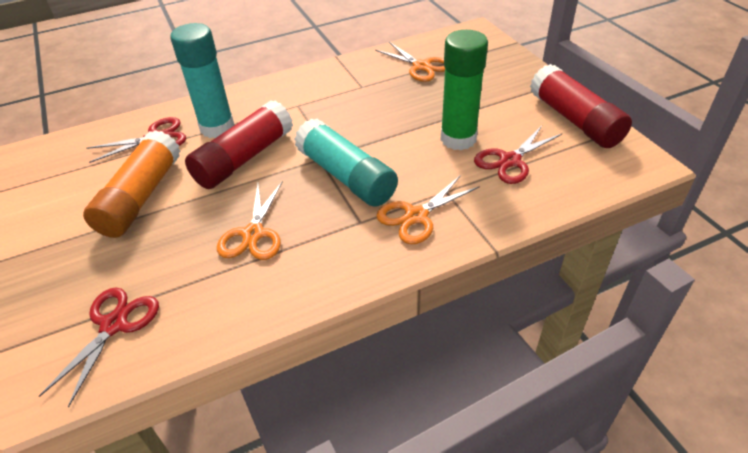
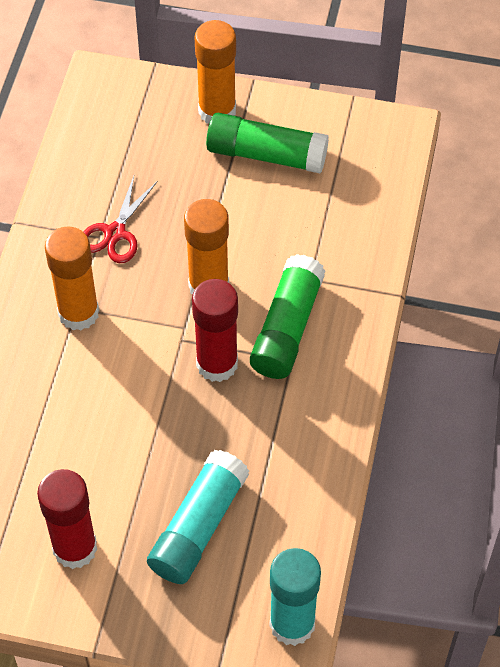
green glue stick: 1 -> 2
orange glue stick: 1 -> 3
orange scissors: 3 -> 0
red scissors: 3 -> 1

